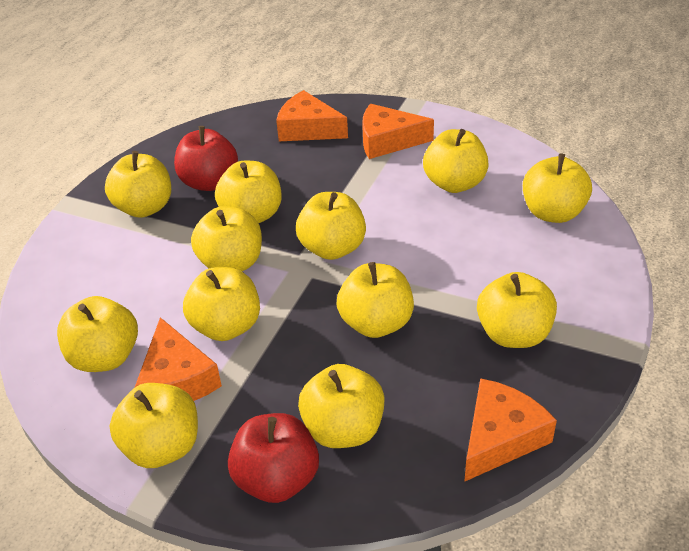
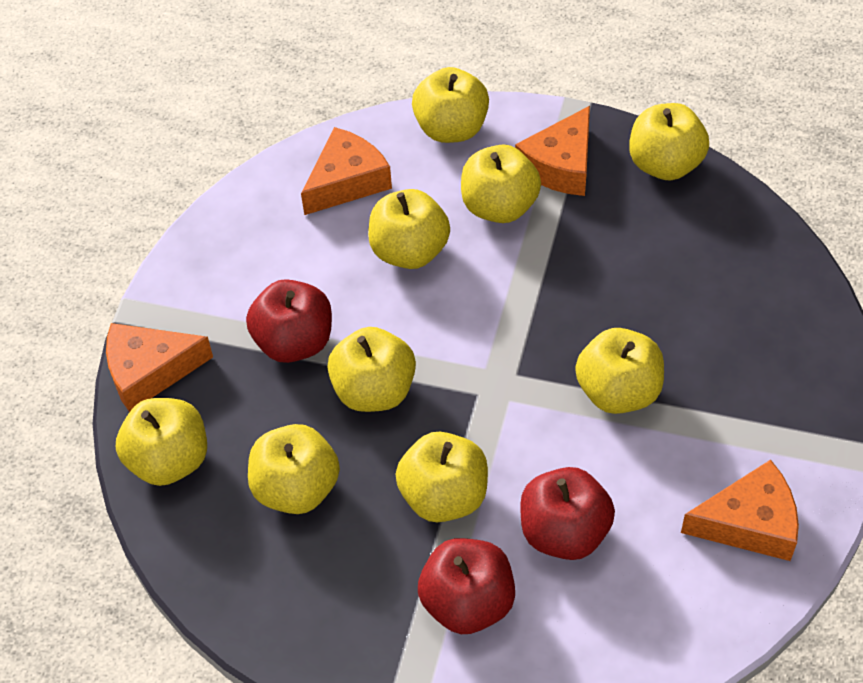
red apple: 2 -> 3
yellow apple: 12 -> 9

